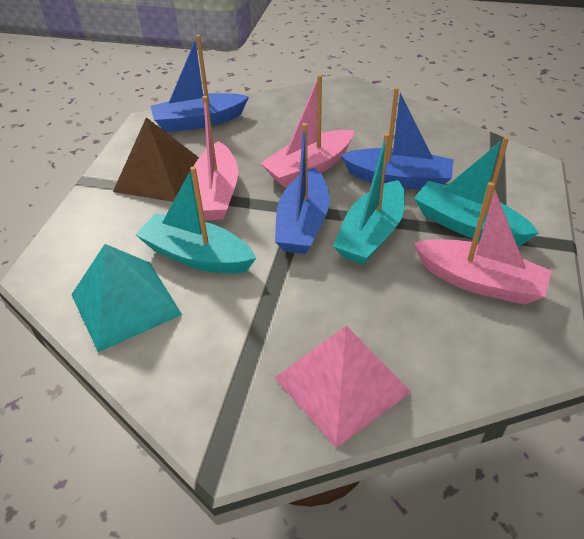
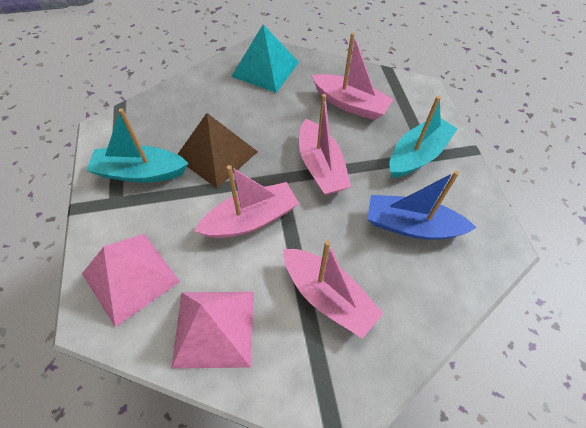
blue boat: 3 -> 1
pink boat: 3 -> 4
pink pyramid: 1 -> 2
turquoise boat: 3 -> 2

